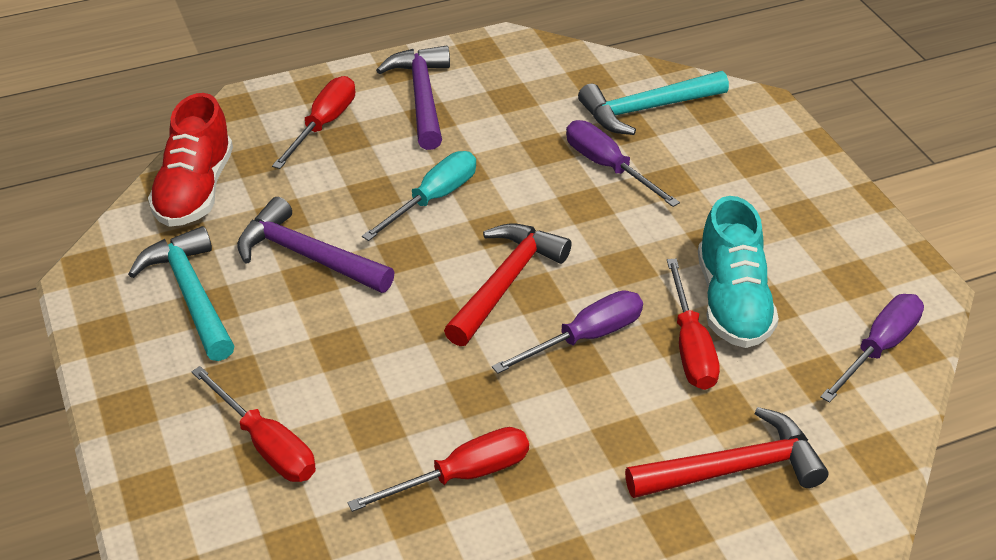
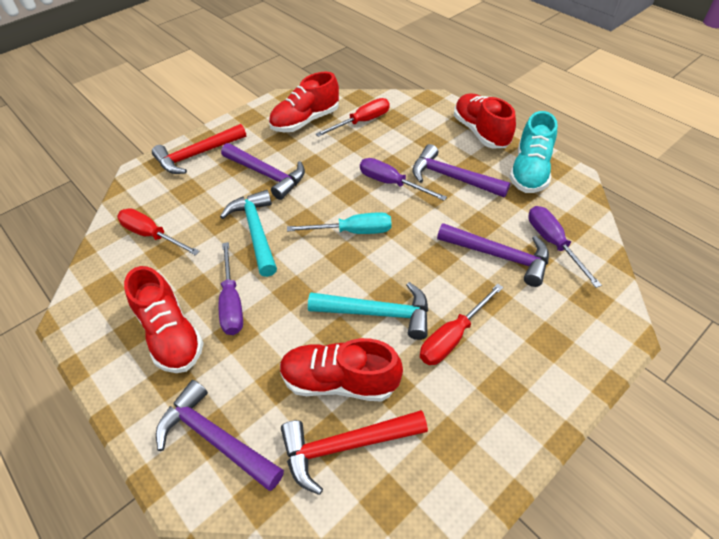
purple hammer: 2 -> 4
red screwdriver: 4 -> 3
red shoe: 1 -> 4

